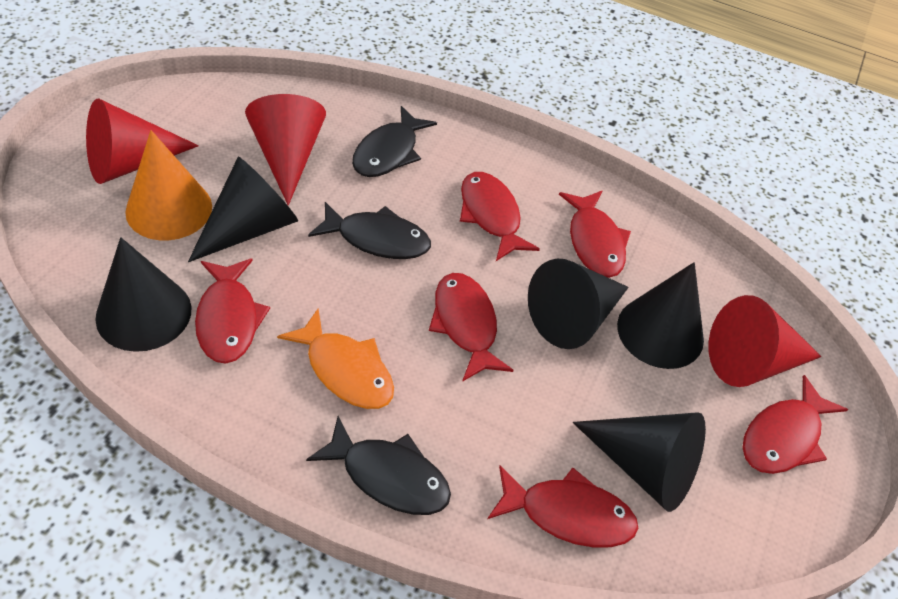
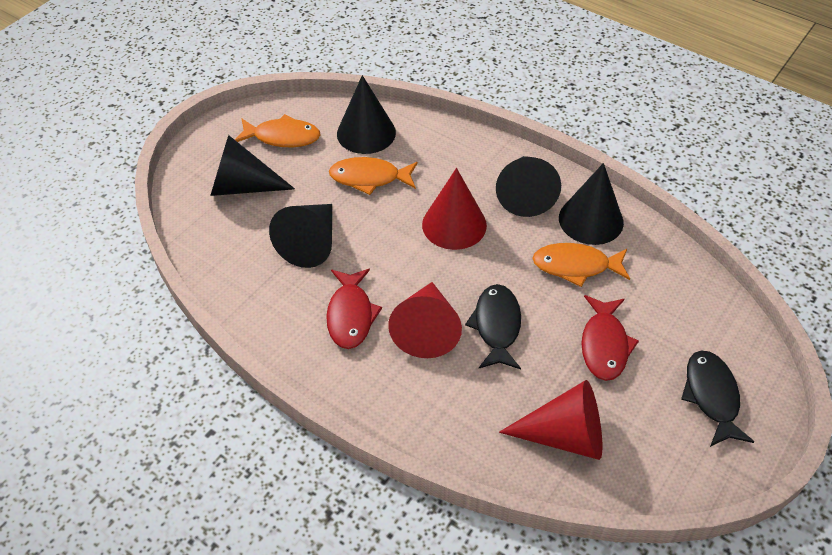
black fish: 3 -> 2
orange cone: 1 -> 0
orange fish: 1 -> 3
red fish: 6 -> 2

